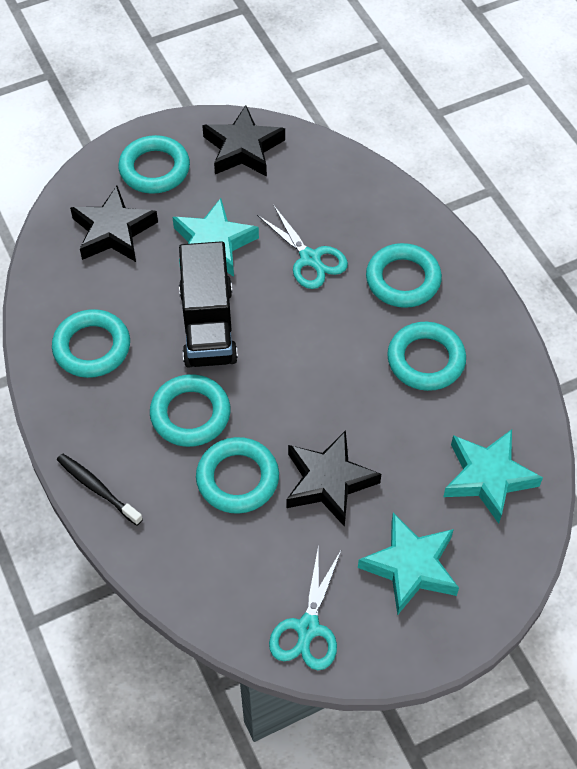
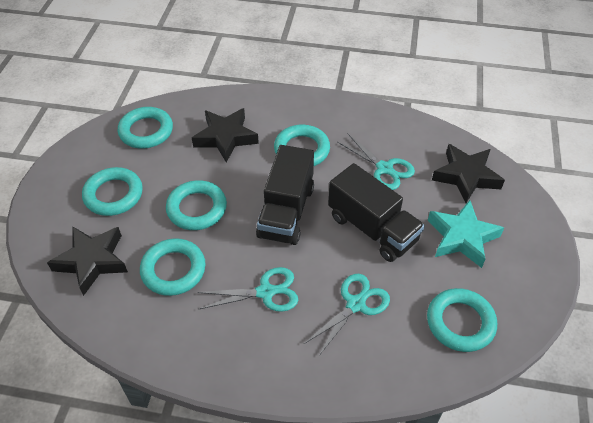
black toothbrush: 1 -> 0
black truck: 1 -> 2
turquoise scissors: 2 -> 3
turquoise star: 3 -> 1

